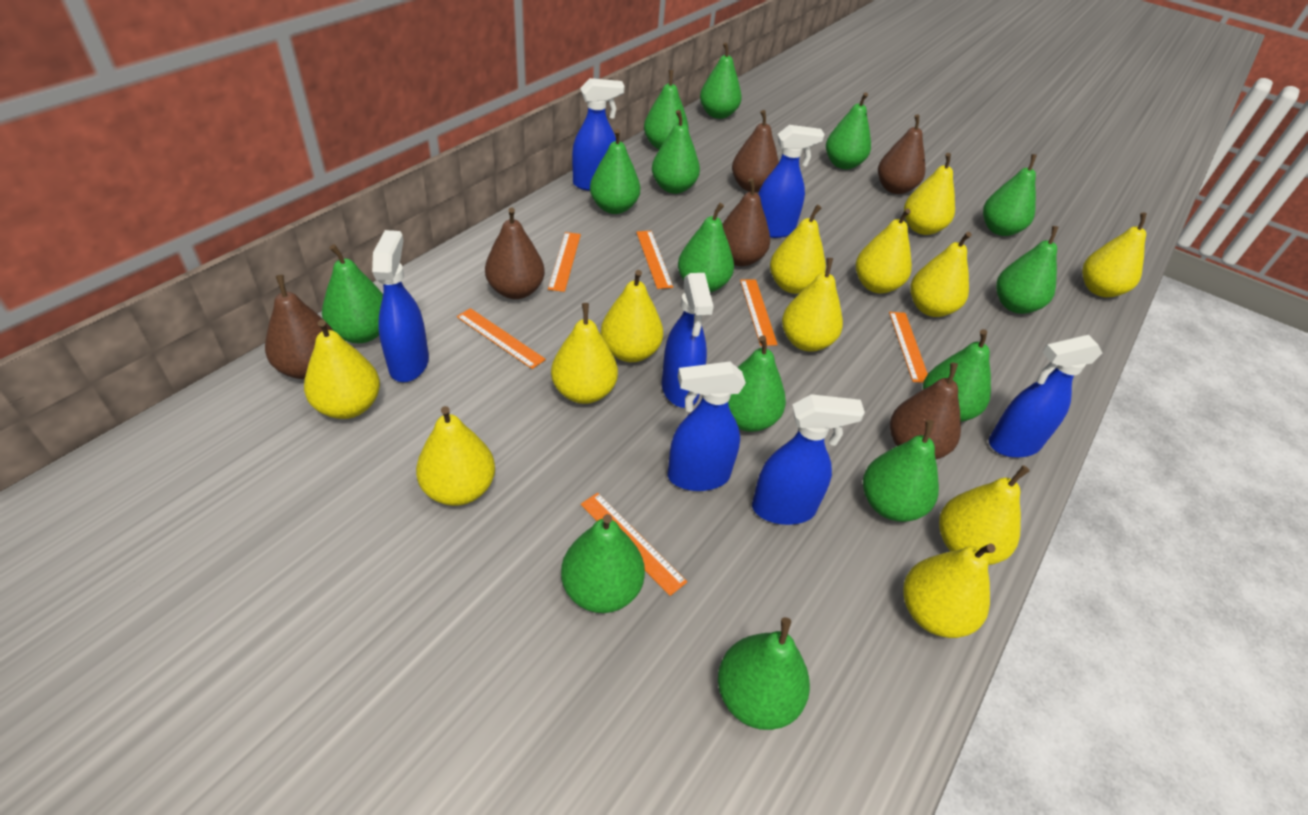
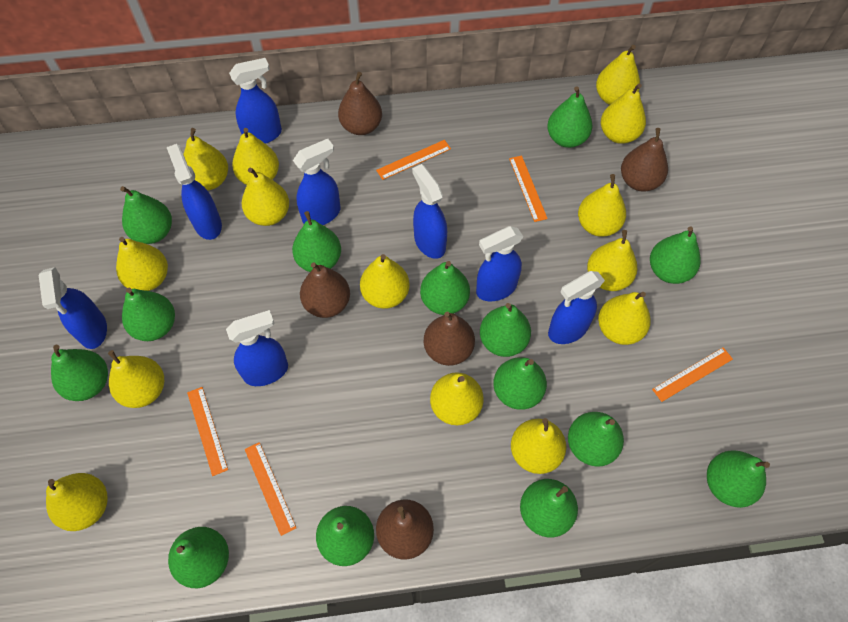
blue spray bottle: 7 -> 8
brown pear: 6 -> 5
orange ruler: 6 -> 5
yellow pear: 12 -> 14

